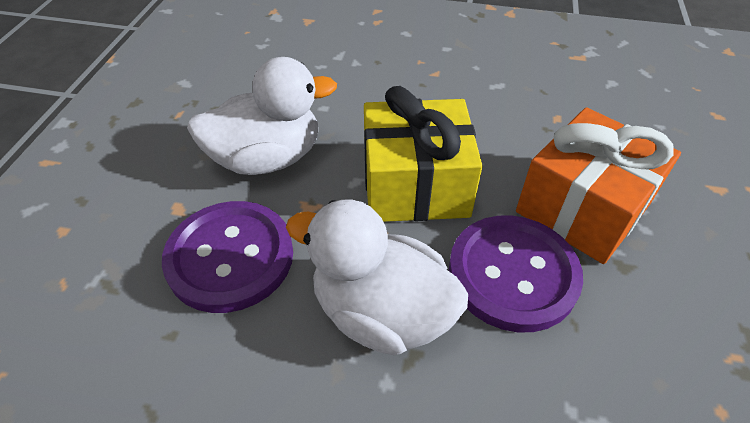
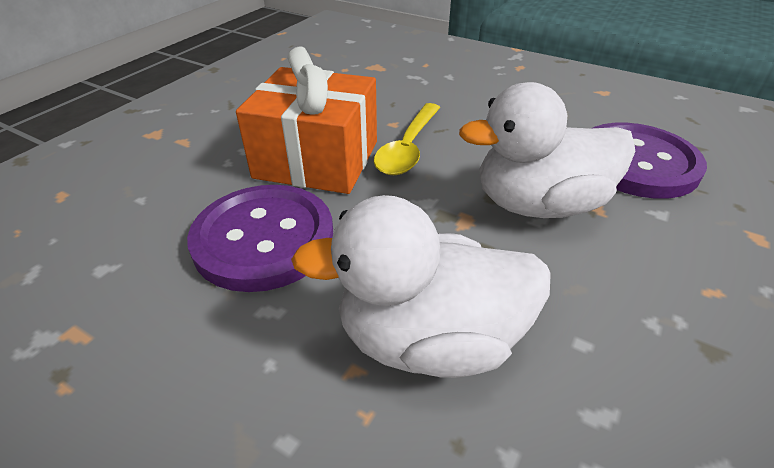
yellow gift: 1 -> 0
yellow spoon: 0 -> 1

